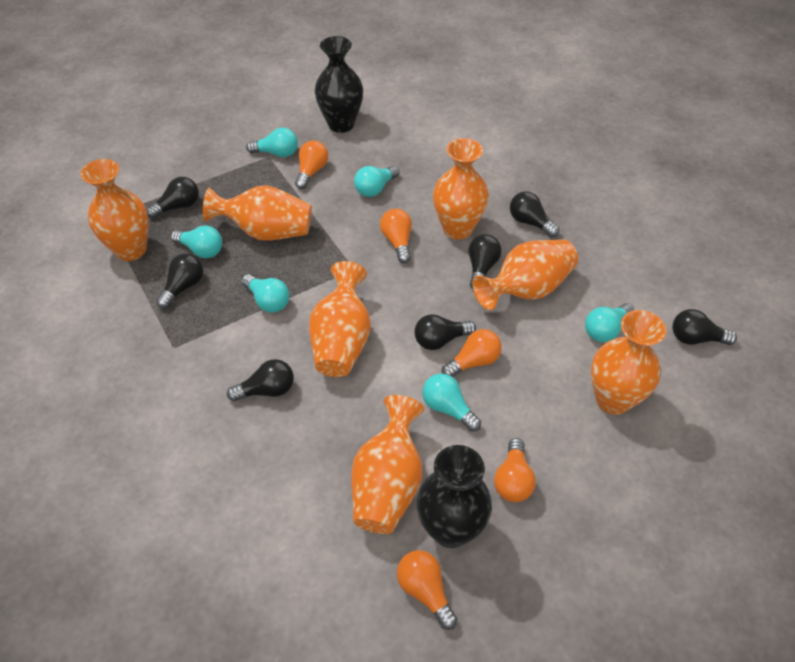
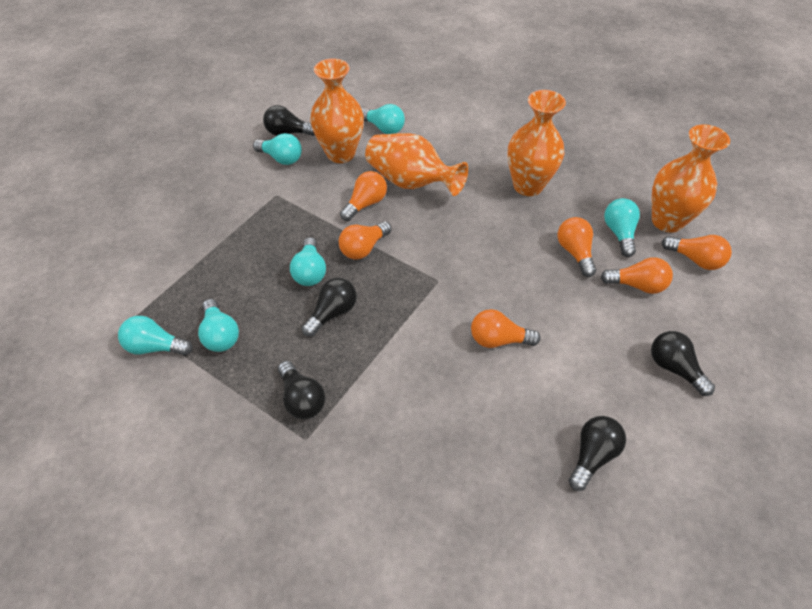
black light bulb: 7 -> 5
black vase: 2 -> 0
orange light bulb: 5 -> 6
orange vase: 7 -> 4

